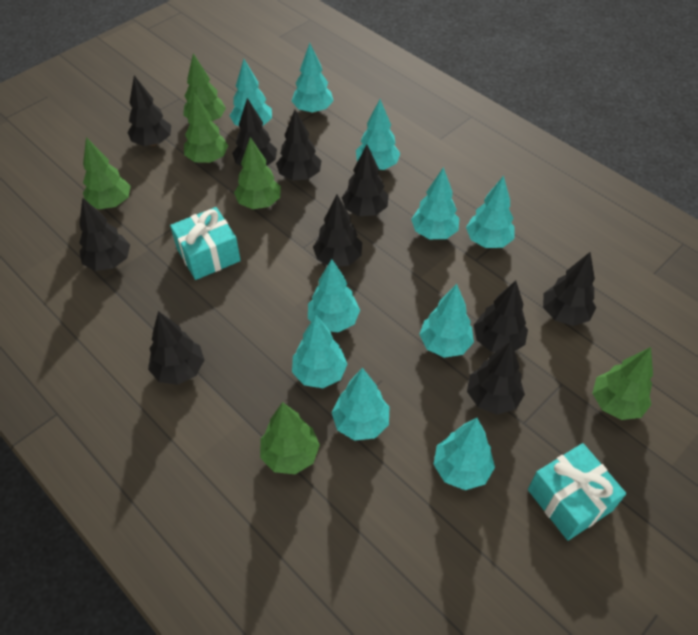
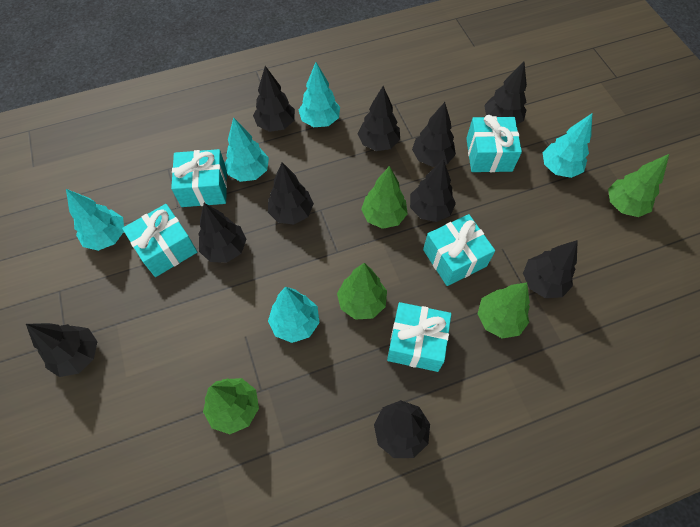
green tree: 6 -> 5
turquoise gift: 2 -> 5
turquoise tree: 10 -> 5

